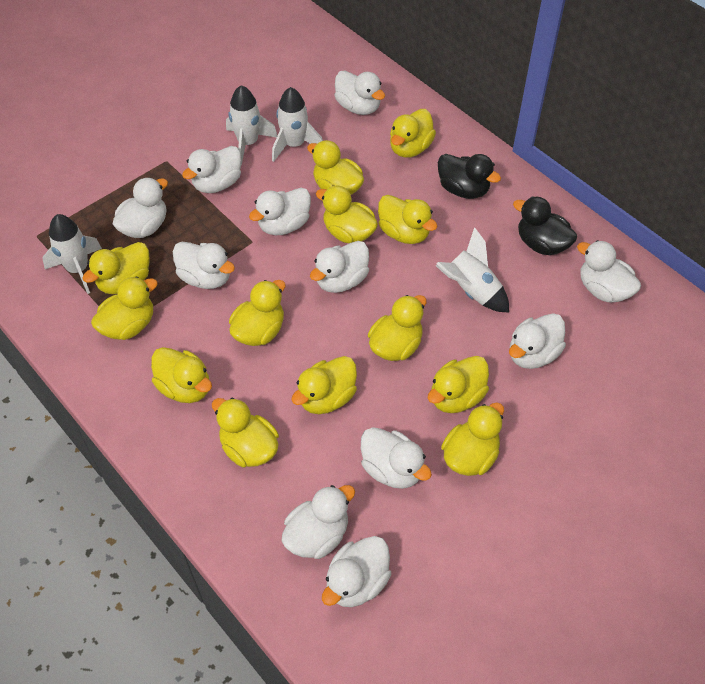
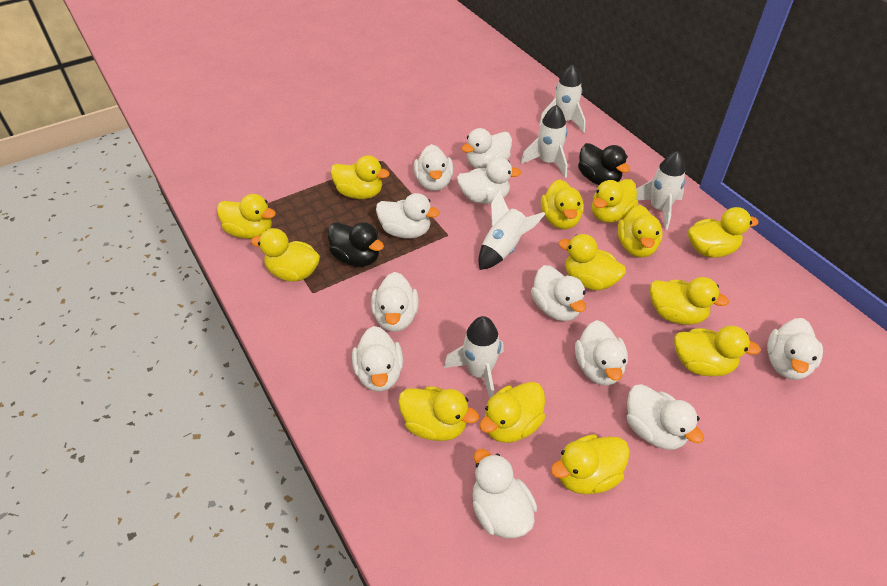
white rocket: 4 -> 5

